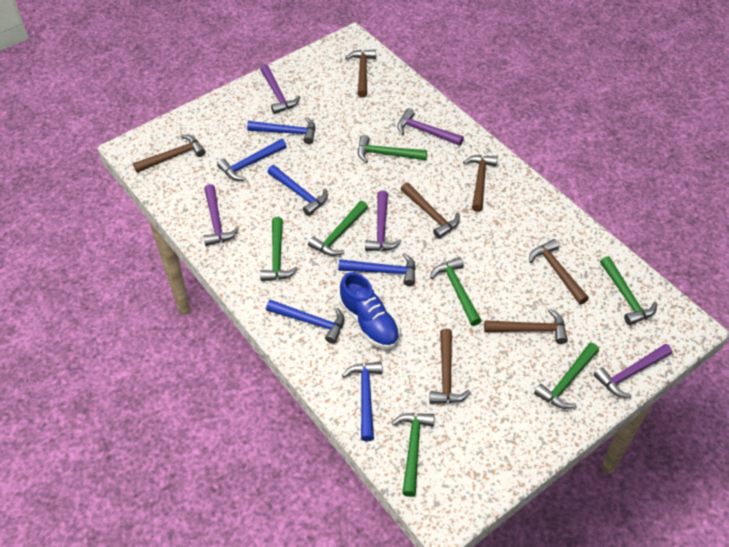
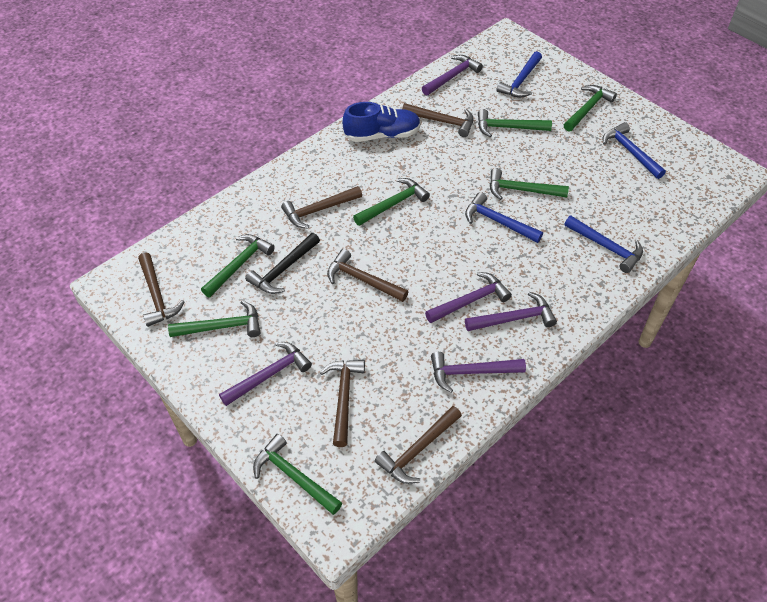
black hammer: 0 -> 1
blue hammer: 6 -> 4
brown hammer: 7 -> 6

